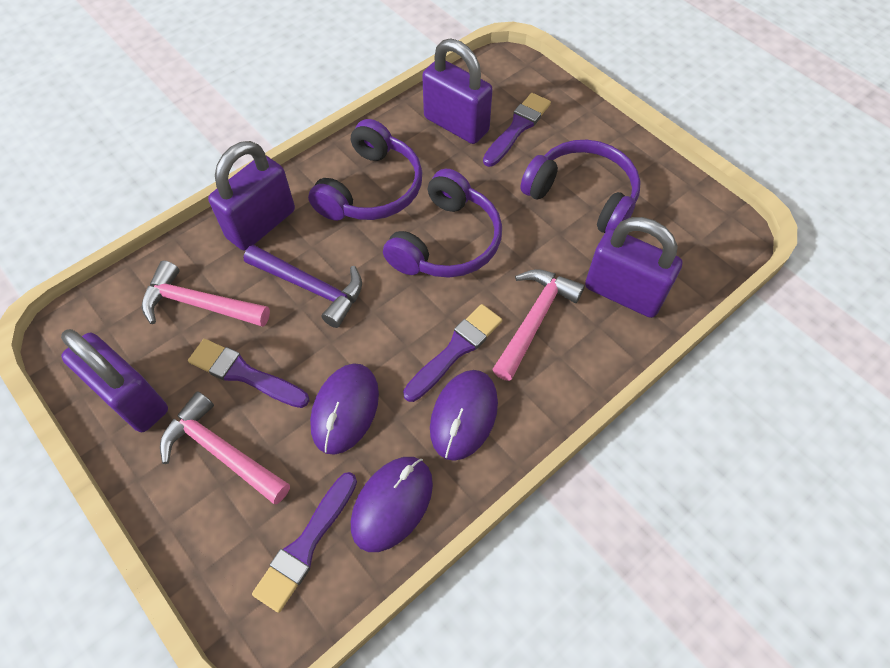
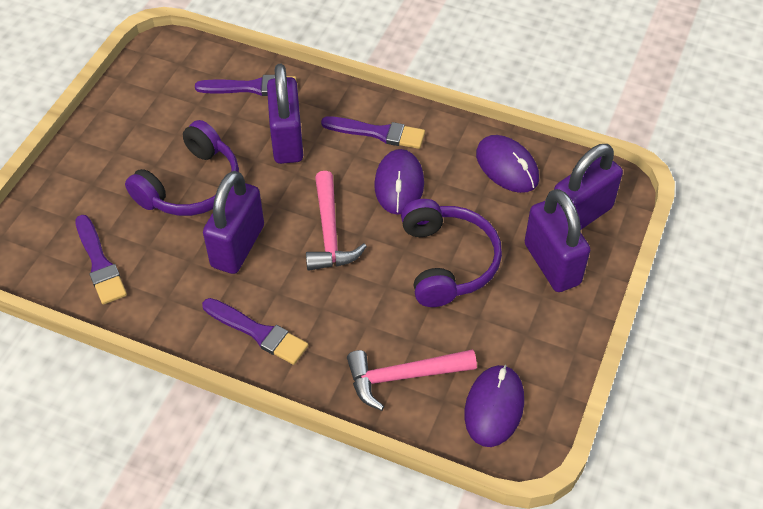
pink hammer: 3 -> 2
purple hammer: 1 -> 0
purple headphones: 3 -> 2

